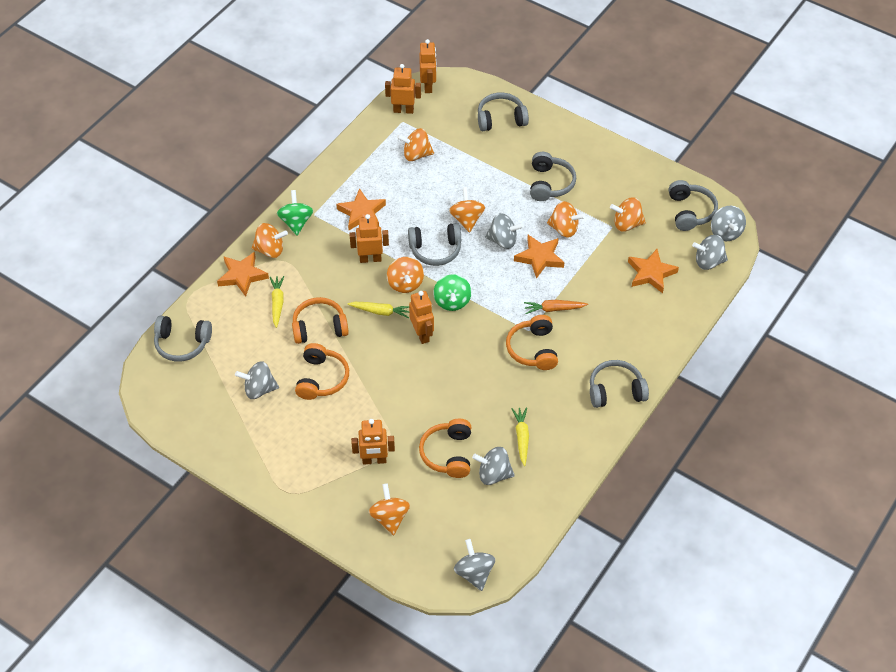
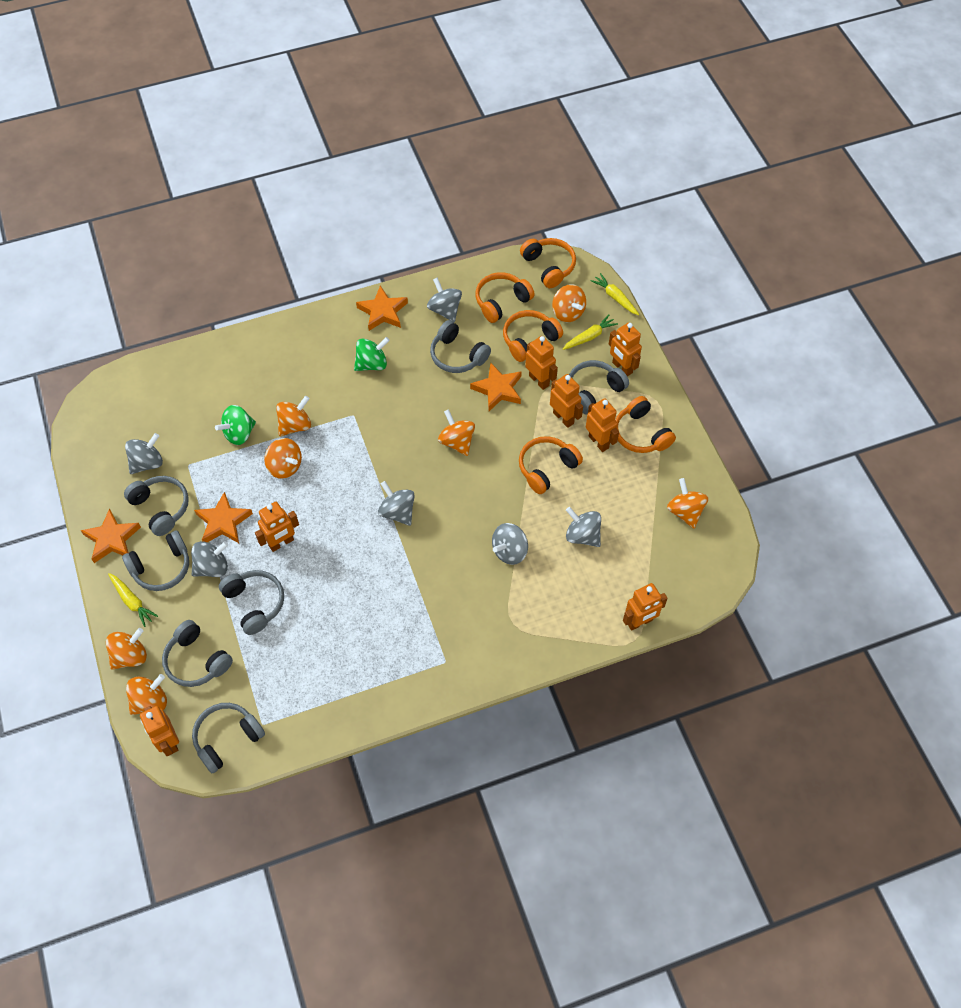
grey headphones: 6 -> 7
orange carrot: 1 -> 0
orange headphones: 4 -> 5
orange robot: 5 -> 7

